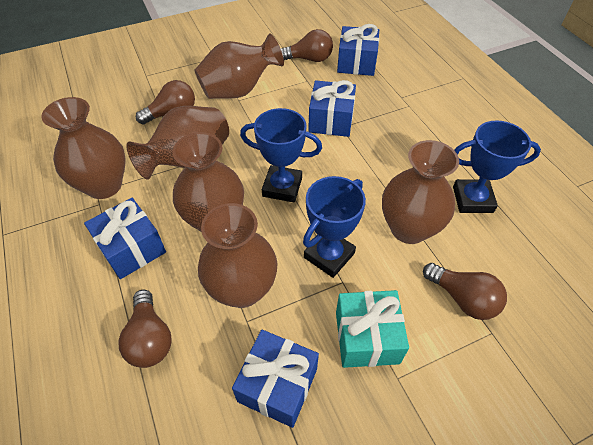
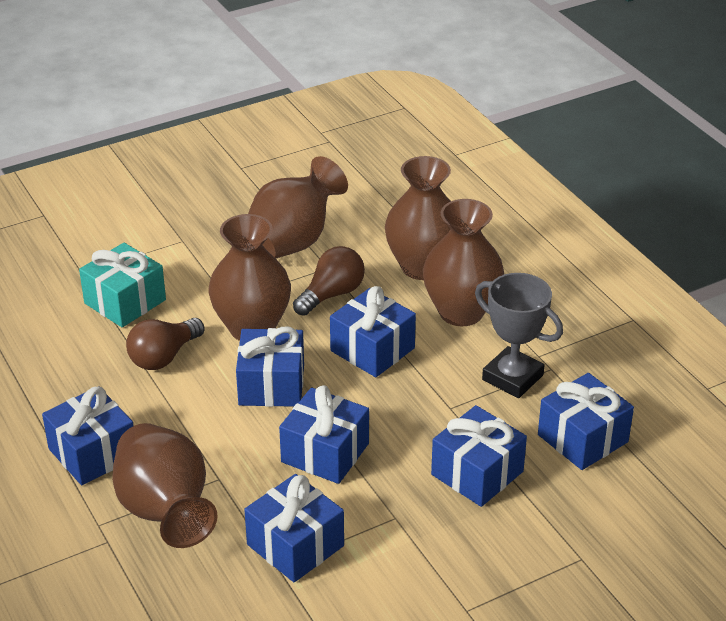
blue gift: 4 -> 7
blue trophy: 3 -> 0
brown light bulb: 4 -> 2
brown vase: 6 -> 5
grey trophy: 0 -> 1

